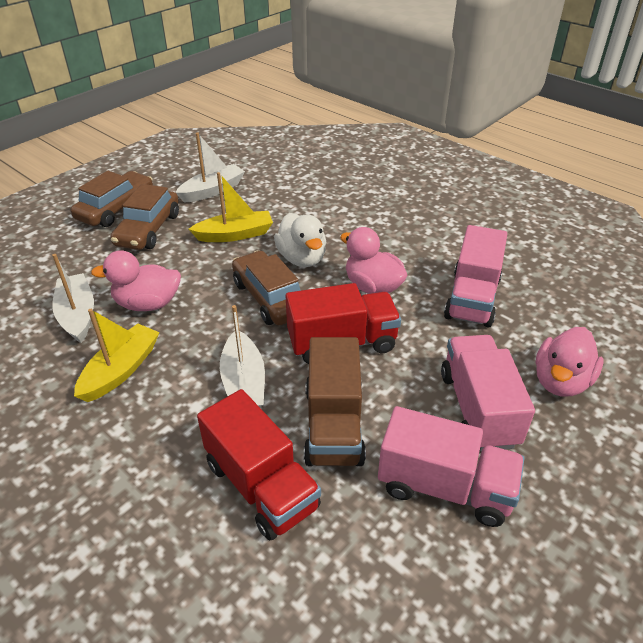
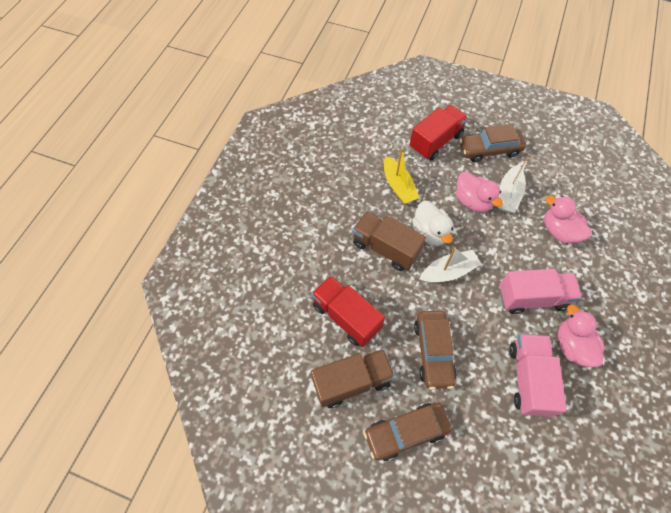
brown truck: 1 -> 2
pink truck: 3 -> 2
white boat: 3 -> 2
yellow boat: 2 -> 1

